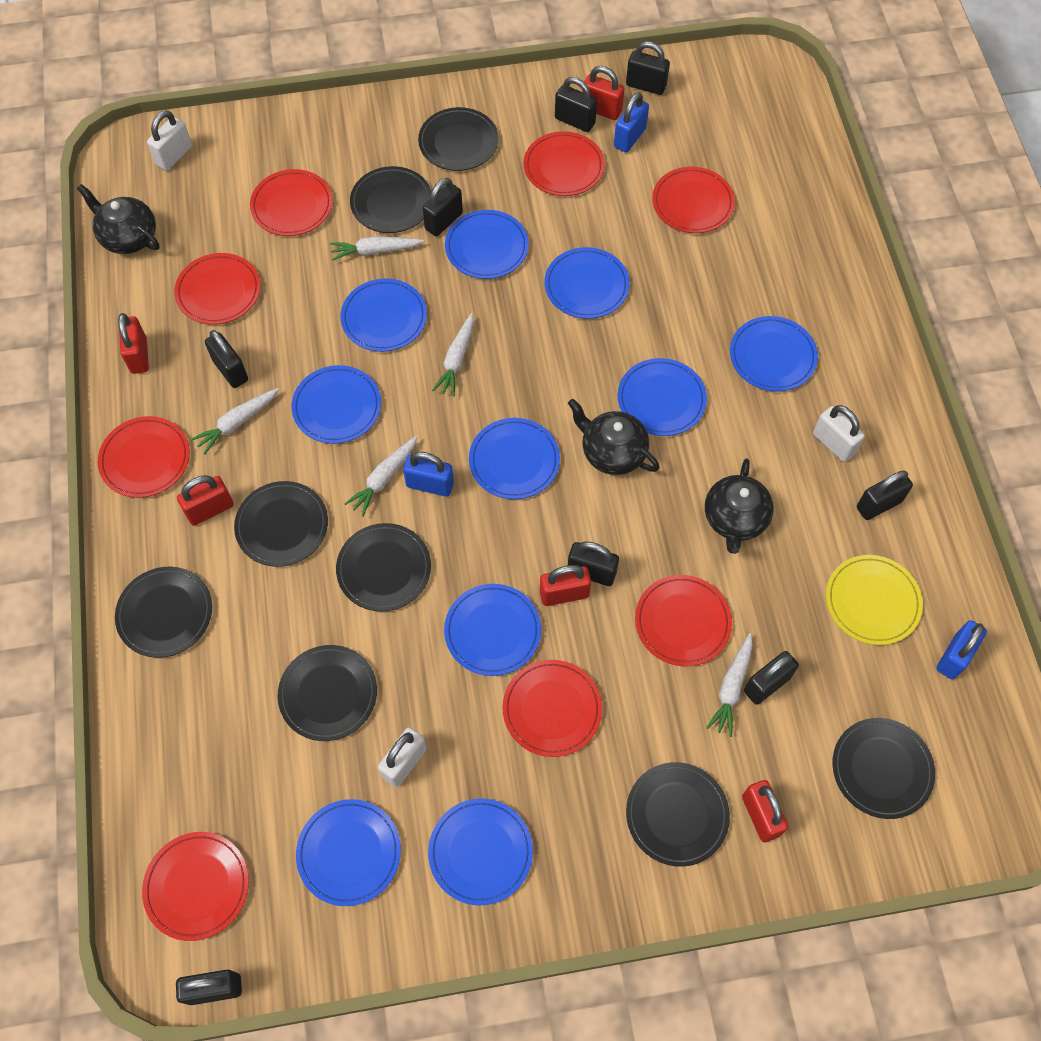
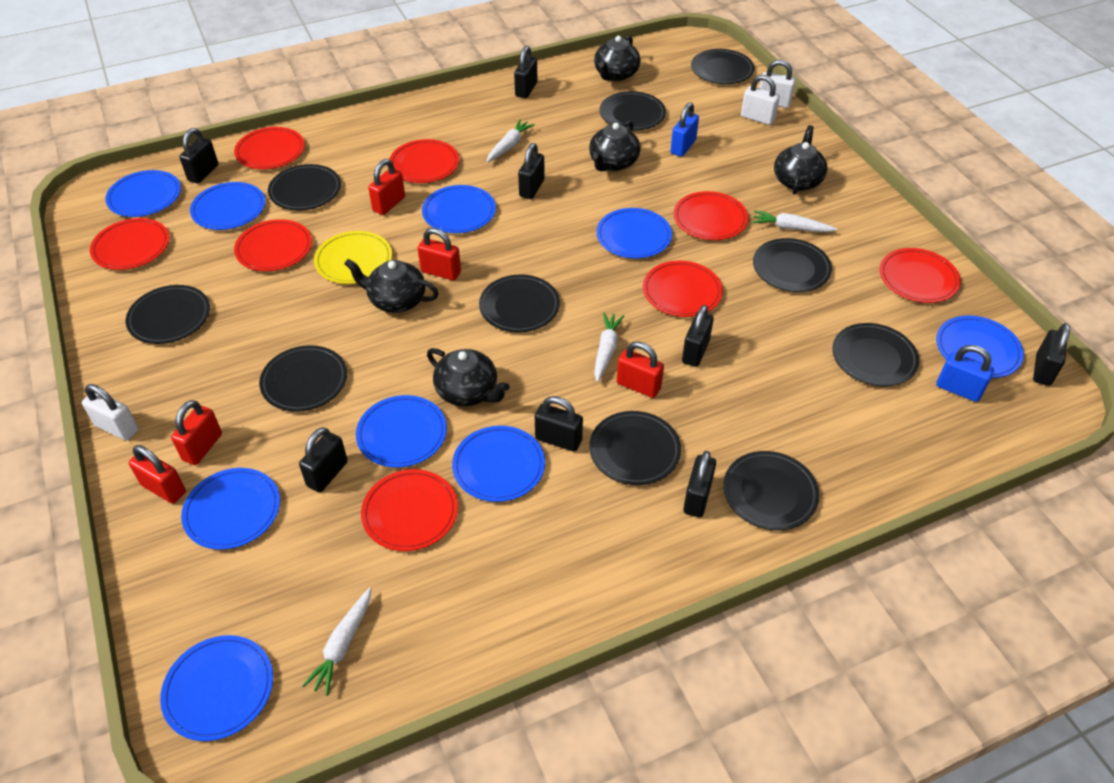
black plate: 8 -> 10
black teapot: 3 -> 5
blue padlock: 3 -> 2
blue plate: 10 -> 9
white carrot: 5 -> 4

